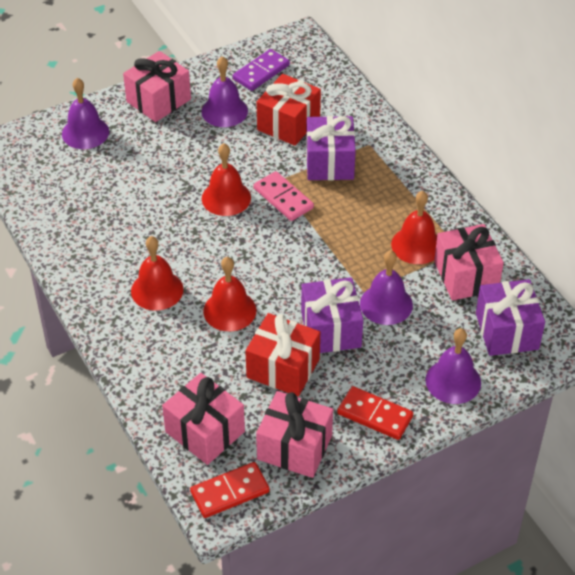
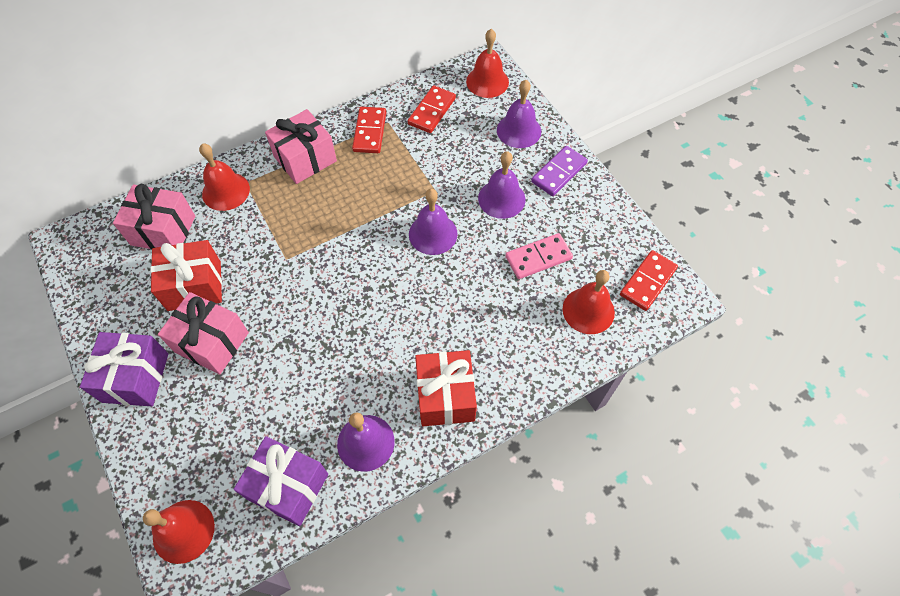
pink gift: 4 -> 3
purple gift: 3 -> 2
red domino: 2 -> 3

